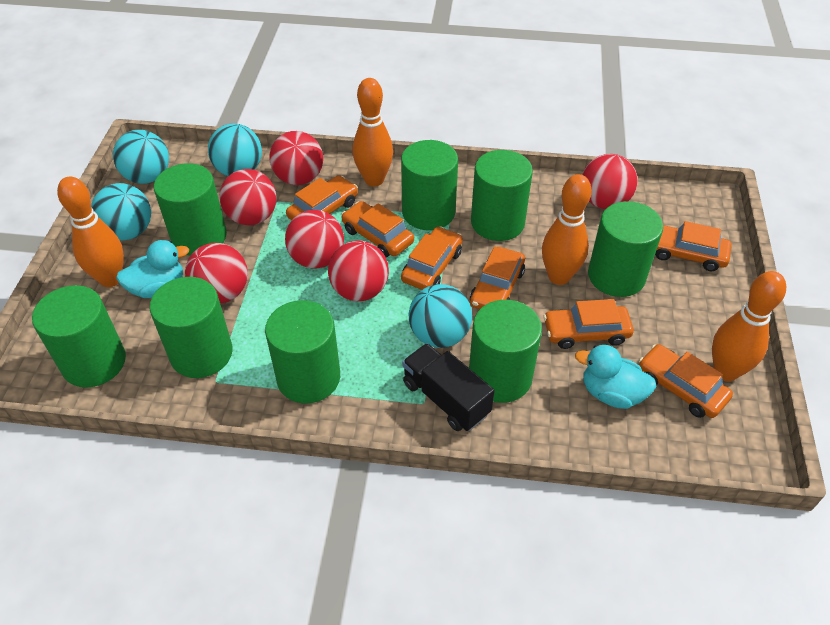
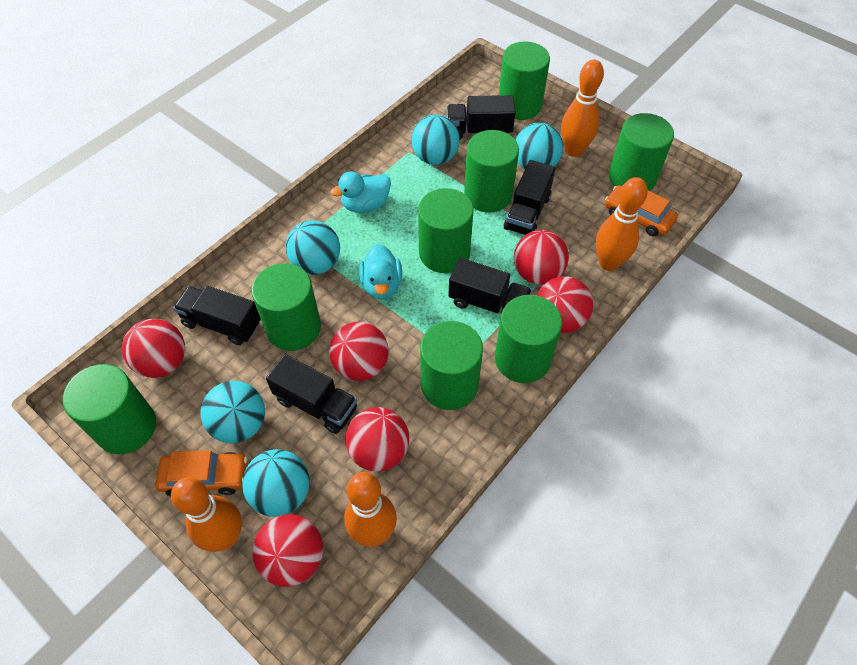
black truck: 1 -> 5
orange car: 7 -> 2
turquoise ball: 4 -> 5

